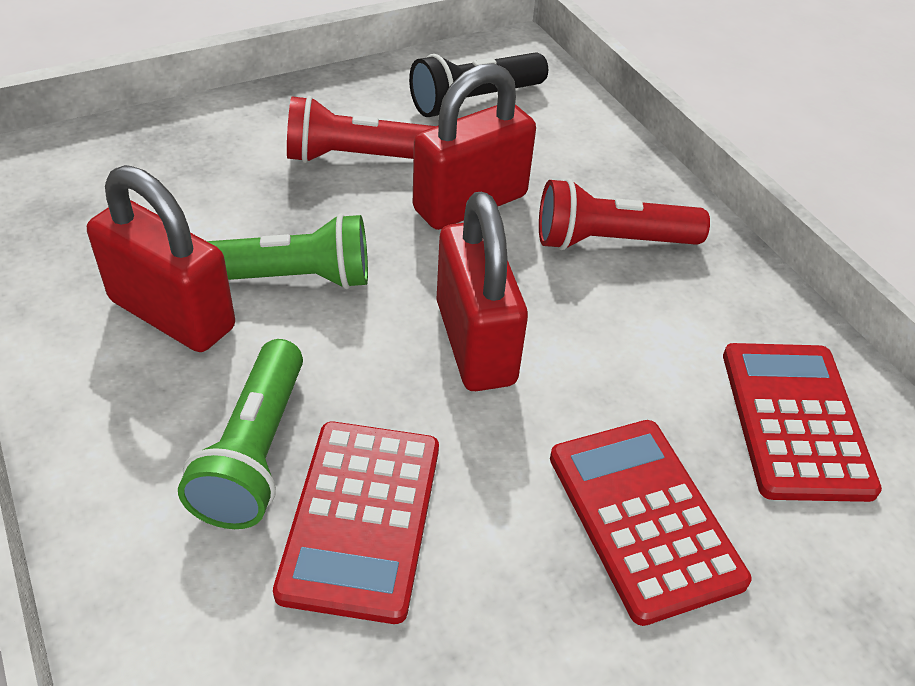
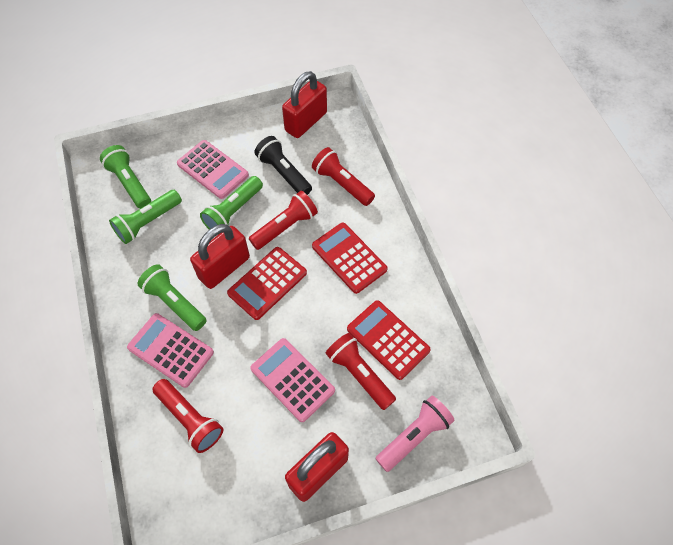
green flashlight: 2 -> 4
pink calculator: 0 -> 3
pink flashlight: 0 -> 1
red flashlight: 2 -> 4

